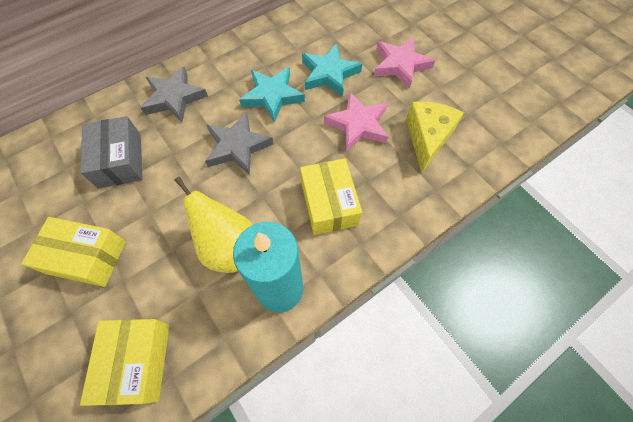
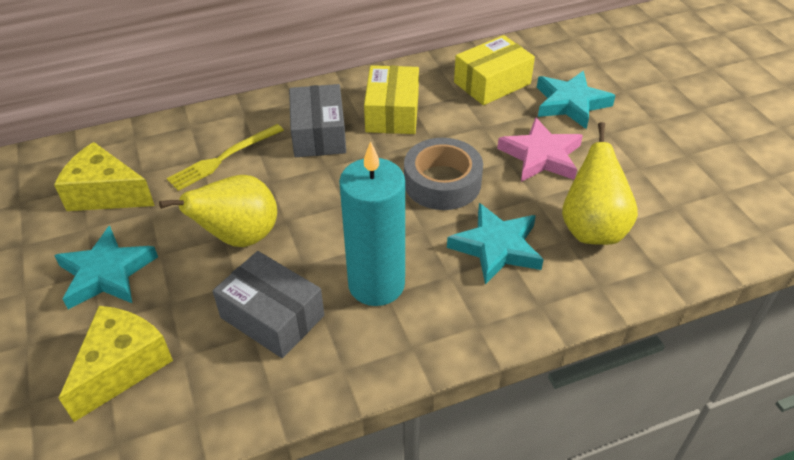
grey box: 1 -> 2
grey star: 2 -> 0
grey tape: 0 -> 1
pink star: 2 -> 1
turquoise star: 2 -> 3
yellow box: 3 -> 2
yellow cheese: 1 -> 2
yellow fork: 0 -> 1
yellow pear: 1 -> 2

